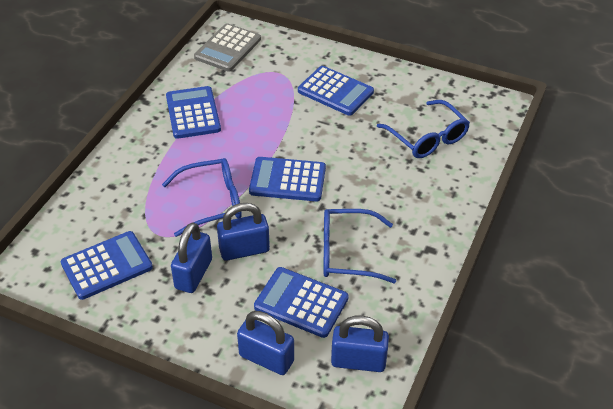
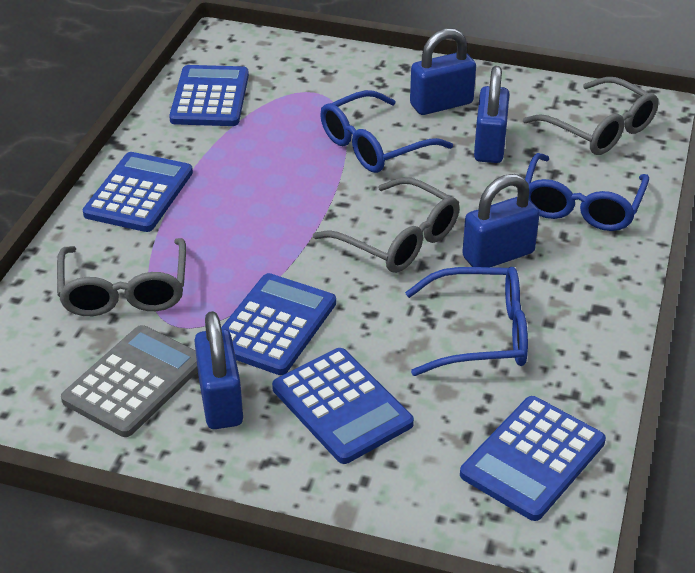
grey glasses: 0 -> 3

